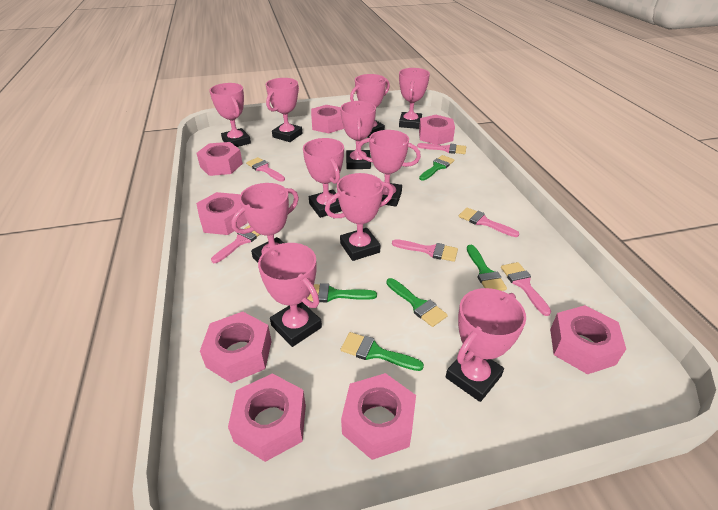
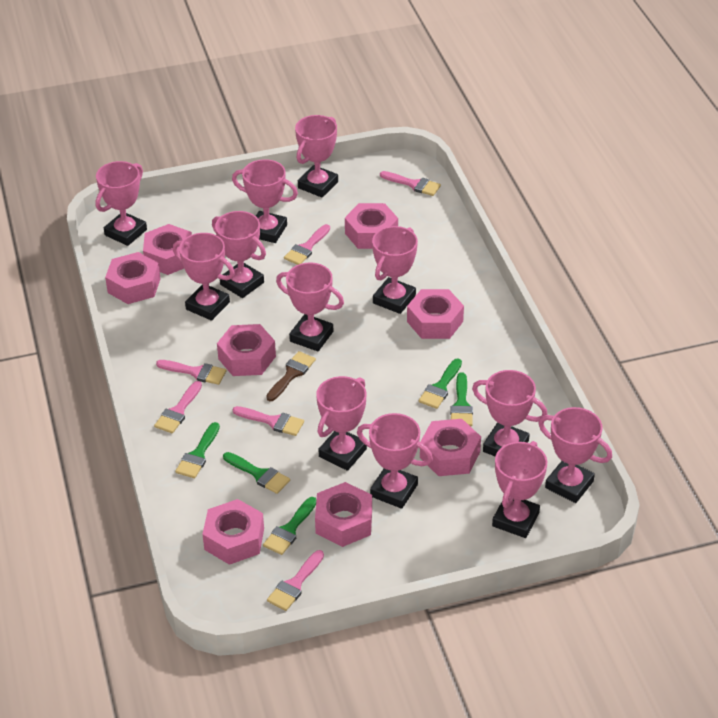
brown brush: 0 -> 1
pink trophy: 11 -> 12

